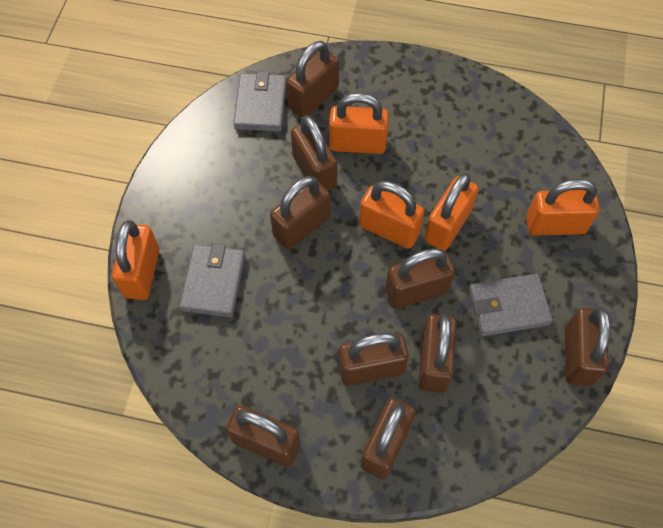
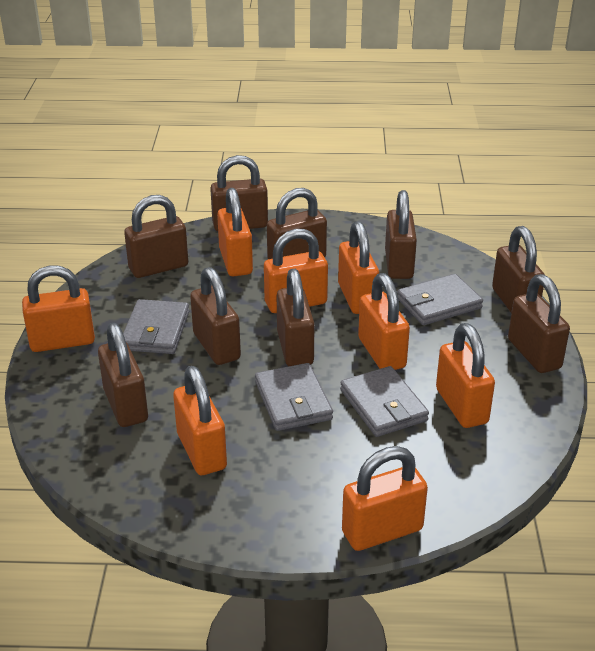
grey wallet: 3 -> 4
orange padlock: 5 -> 8

